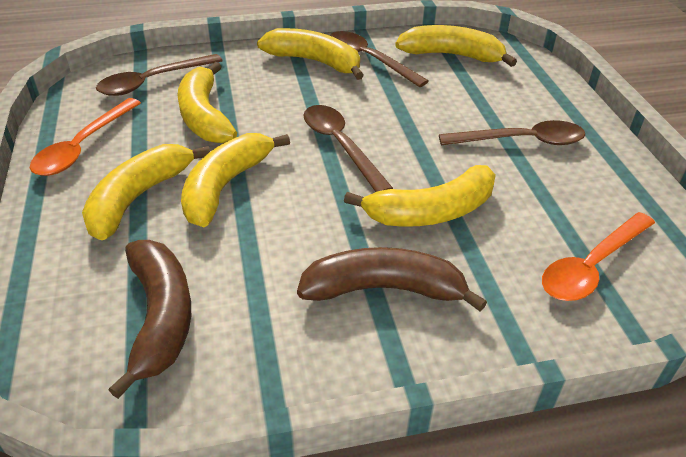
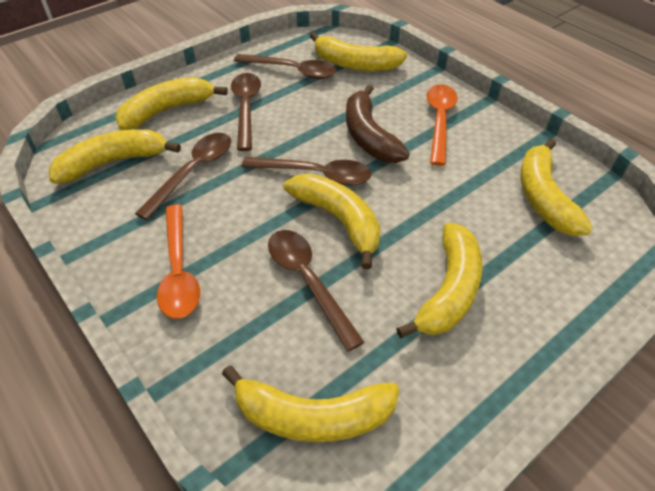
brown banana: 2 -> 1
brown spoon: 4 -> 5
yellow banana: 6 -> 7

